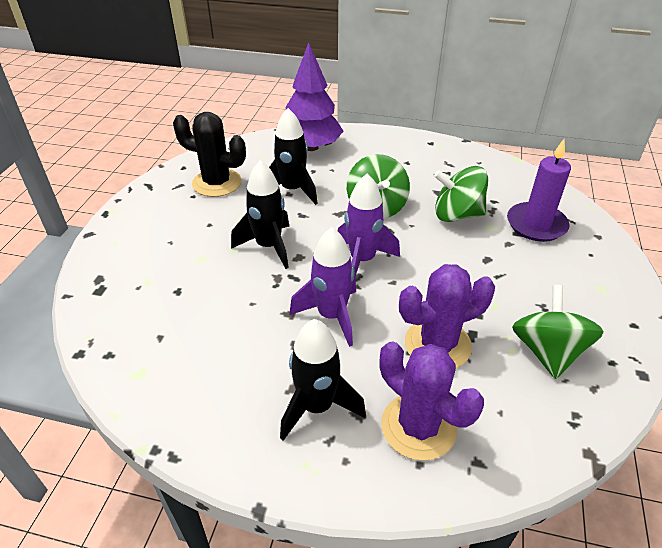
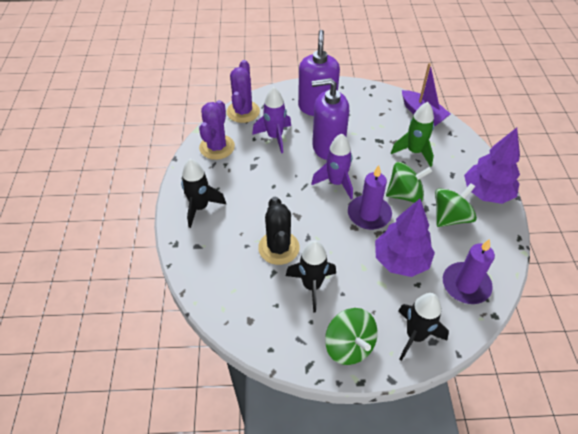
green rocket: 0 -> 1
purple boat: 0 -> 1
purple candle: 1 -> 2
purple soap dispenser: 0 -> 2
purple tree: 1 -> 2

